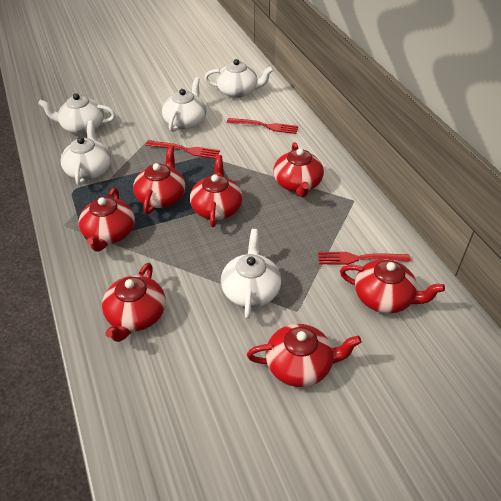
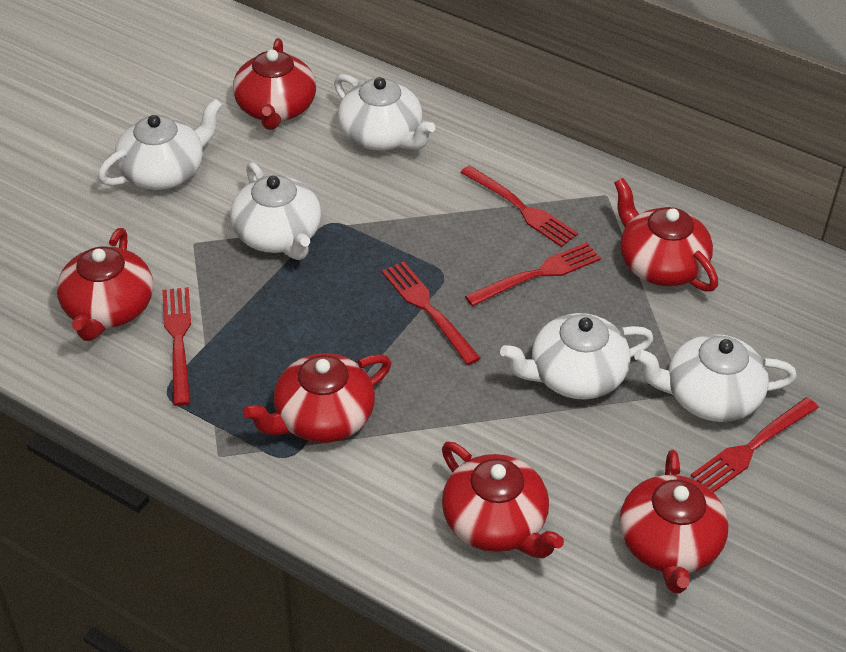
red fork: 3 -> 5
red teapot: 7 -> 6

